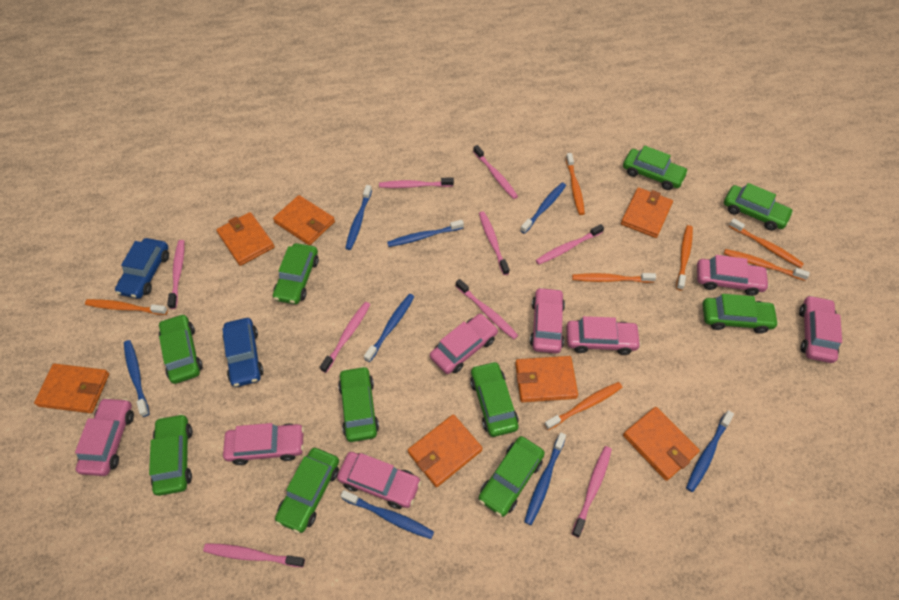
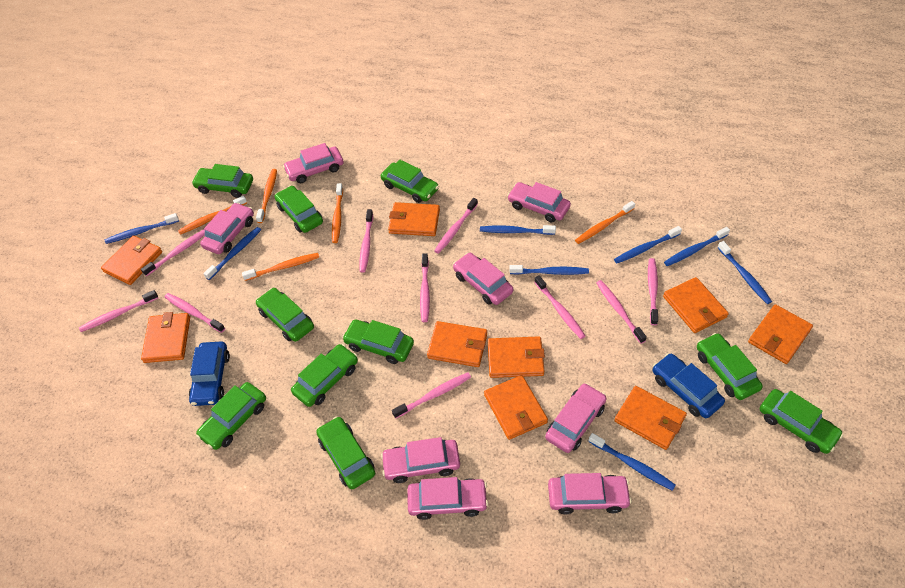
orange toothbrush: 7 -> 5
orange wallet: 7 -> 9
pink toothbrush: 9 -> 10

